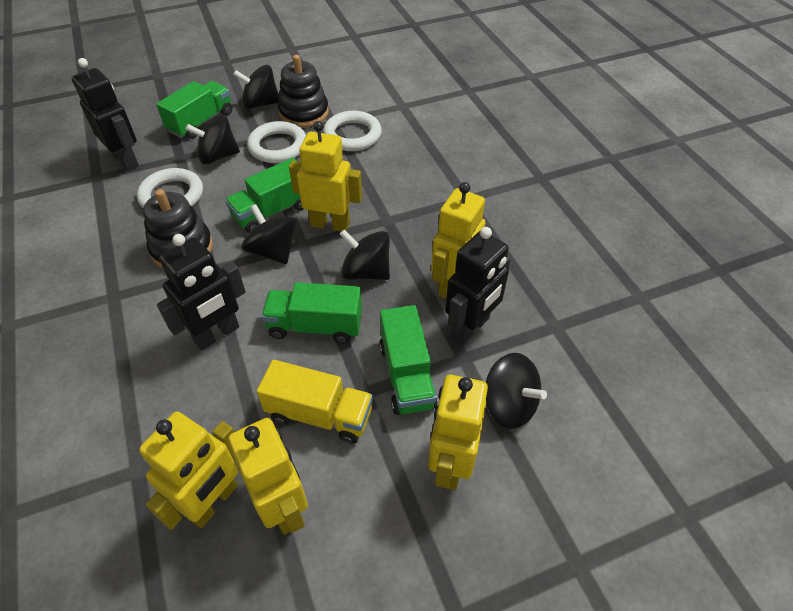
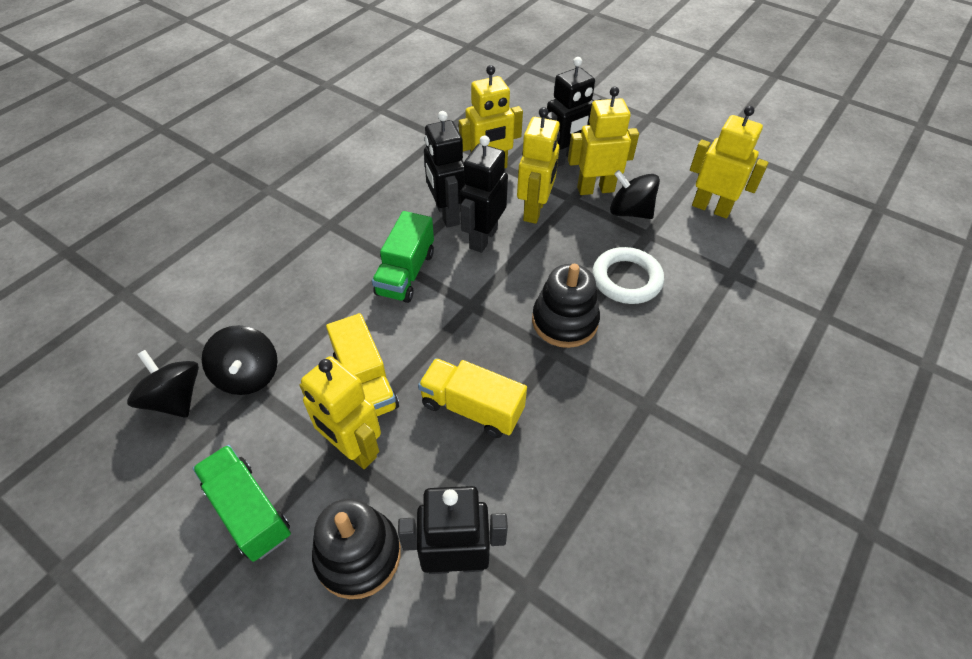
black robot: 3 -> 4
black spinning top: 5 -> 3
green truck: 4 -> 2
white ring: 3 -> 1
yellow truck: 1 -> 2

